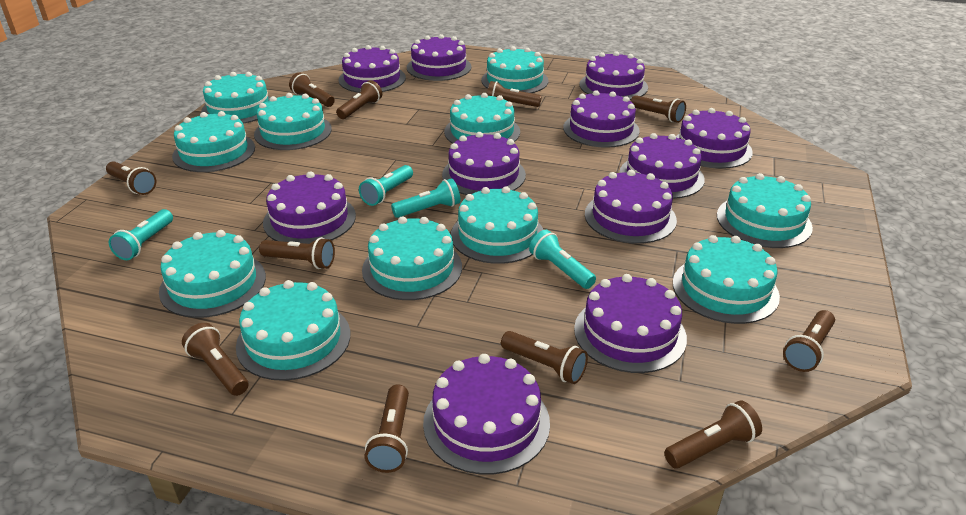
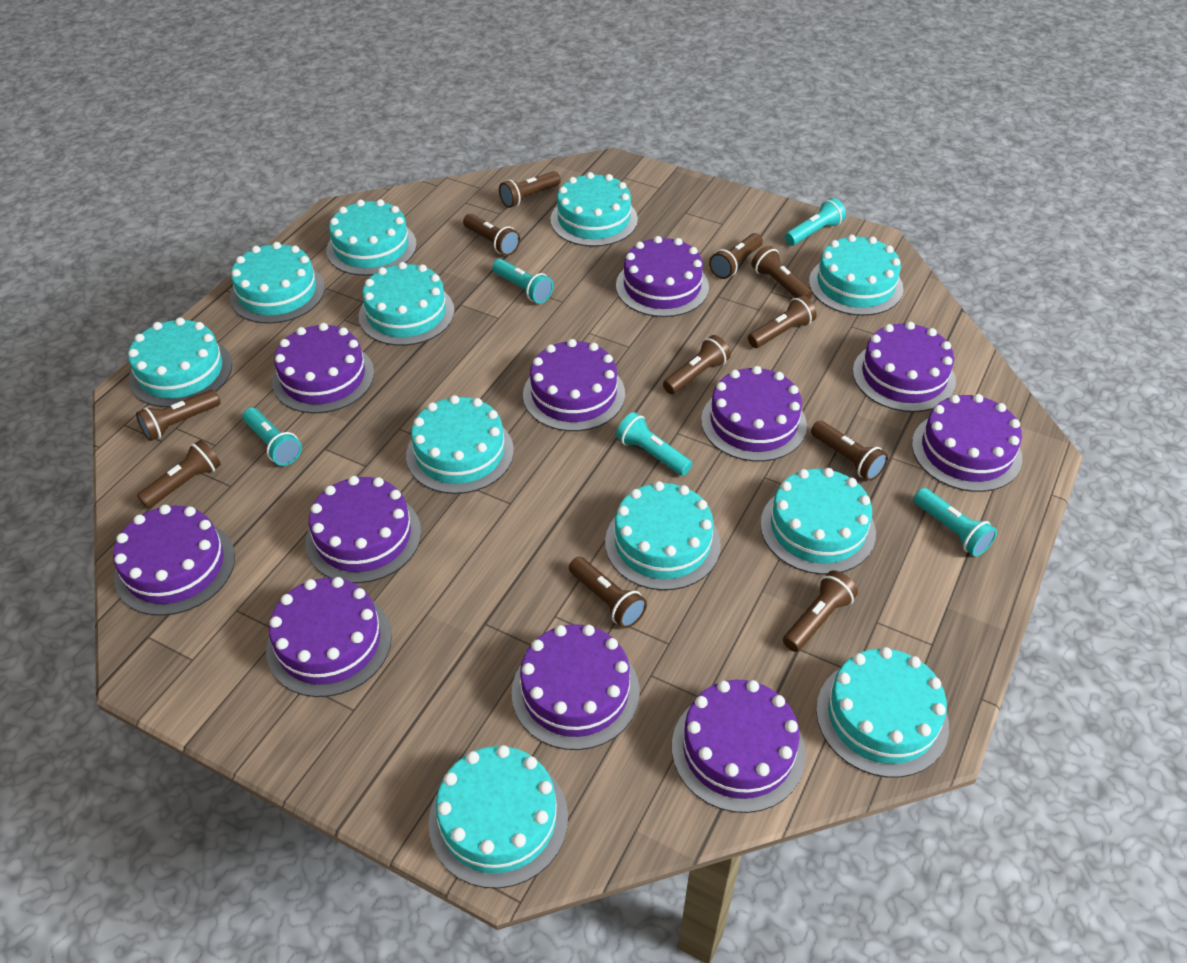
turquoise flashlight: 4 -> 5

